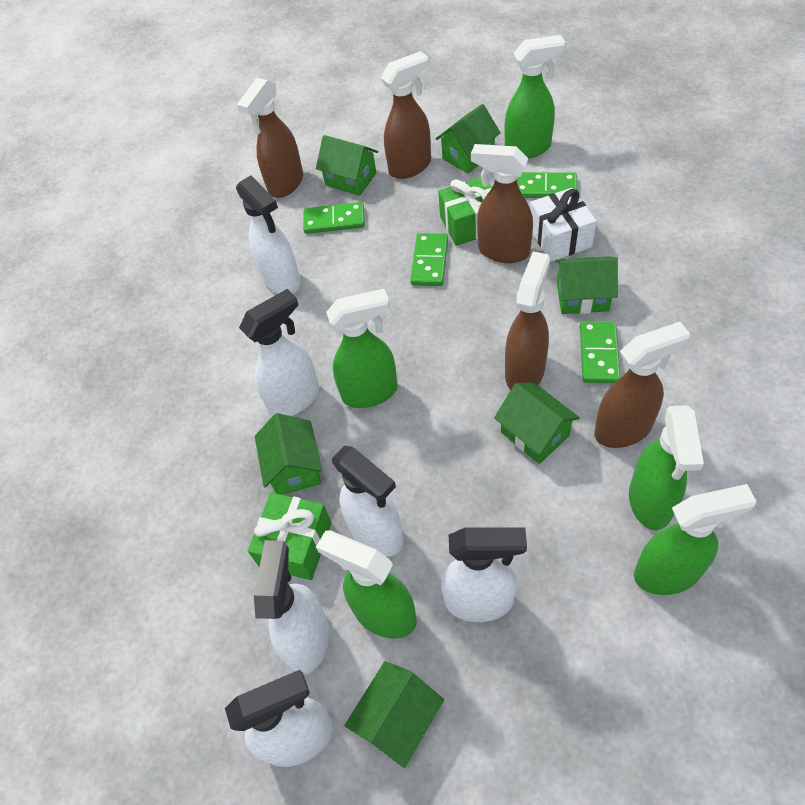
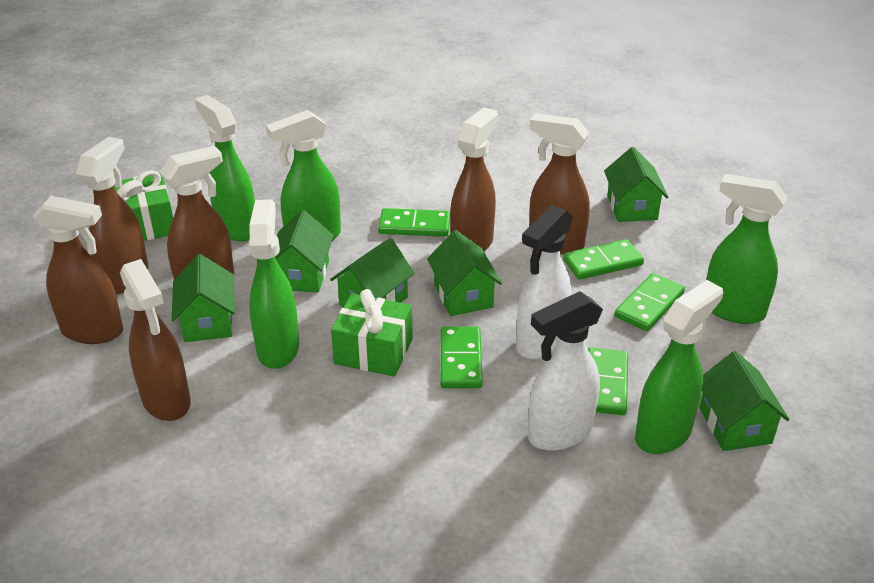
brown spray bottle: 5 -> 6
green domino: 4 -> 5
white gift: 1 -> 0
white spray bottle: 6 -> 2

